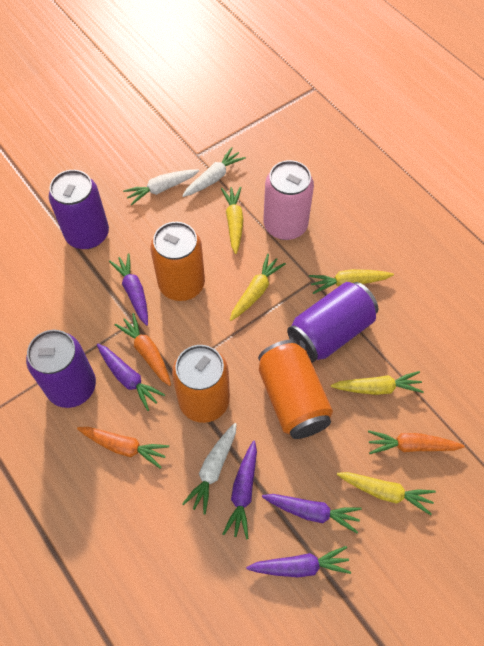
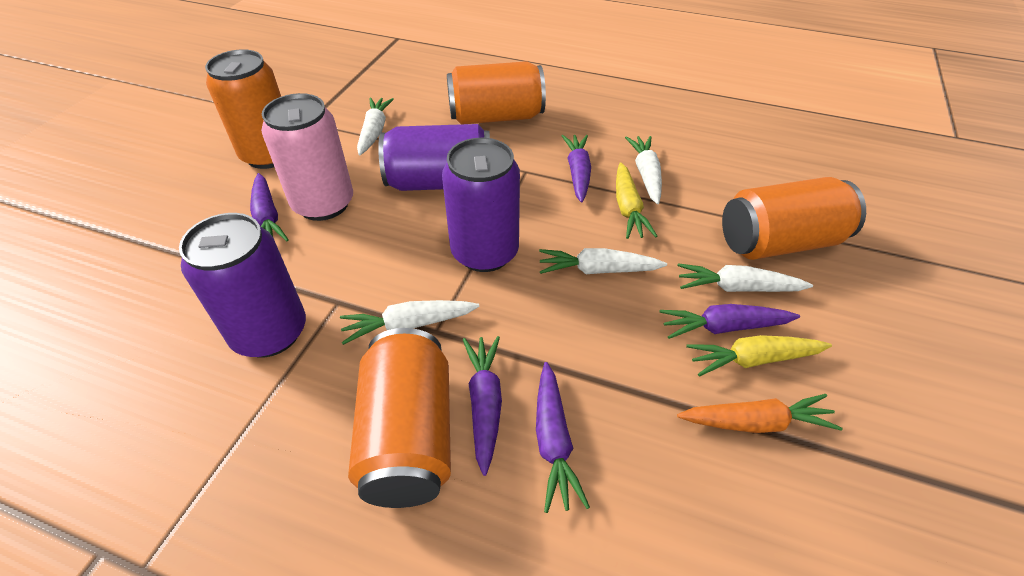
orange can: 3 -> 4
orange carrot: 3 -> 1
white carrot: 3 -> 5
yellow carrot: 5 -> 2

